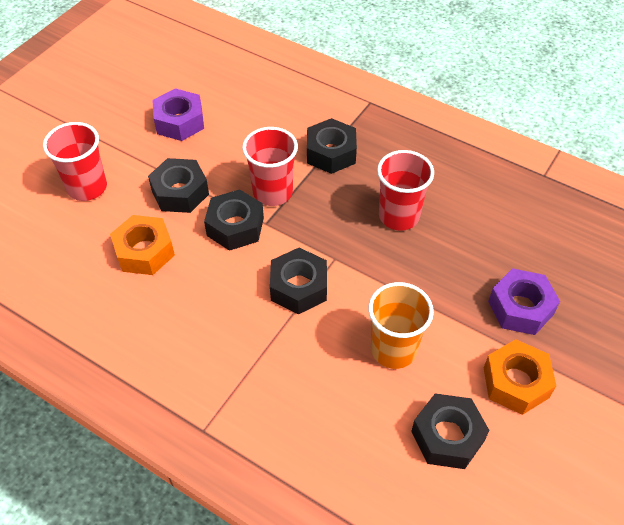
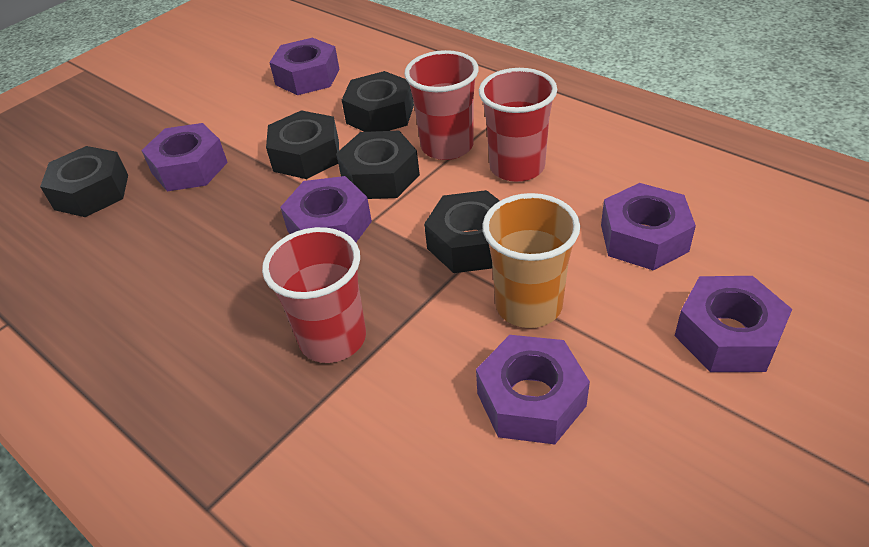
orange nut: 2 -> 0
purple nut: 2 -> 6

